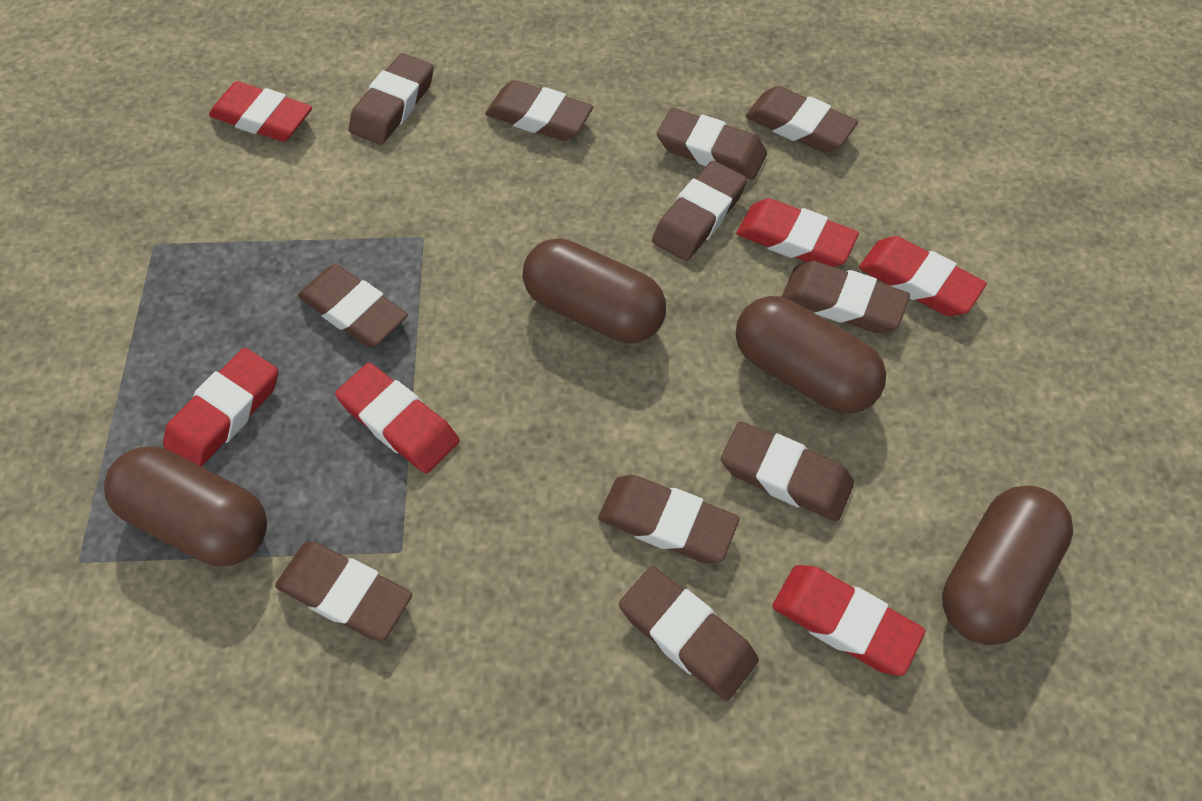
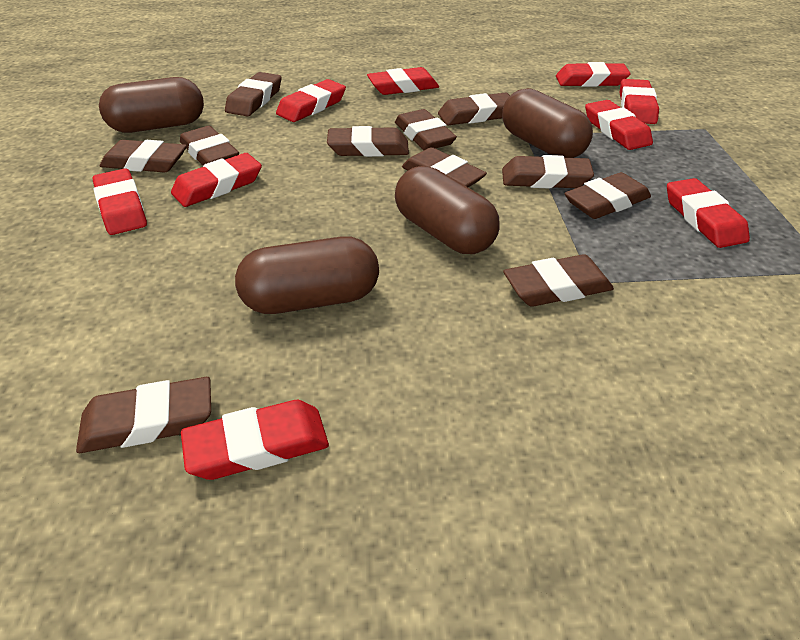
red eraser: 6 -> 9

